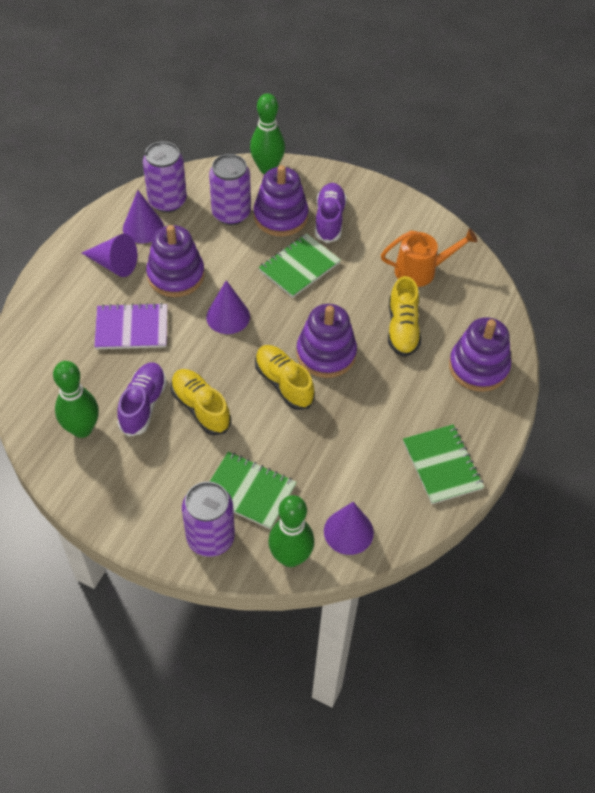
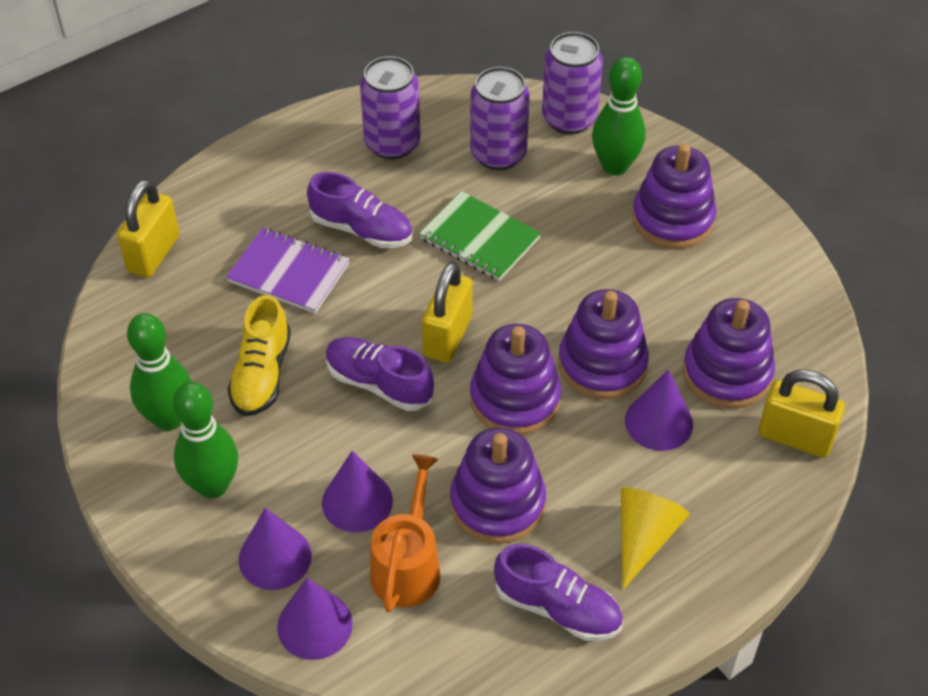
green notebook: 3 -> 1
purple shoe: 2 -> 3
purple stacking toy: 4 -> 5
yellow cone: 0 -> 1
yellow padlock: 0 -> 3
yellow shoe: 3 -> 1

